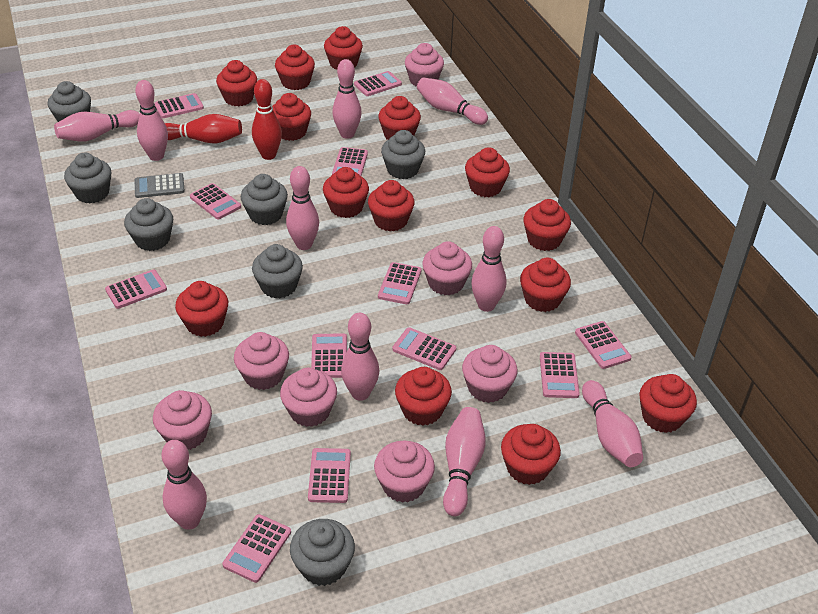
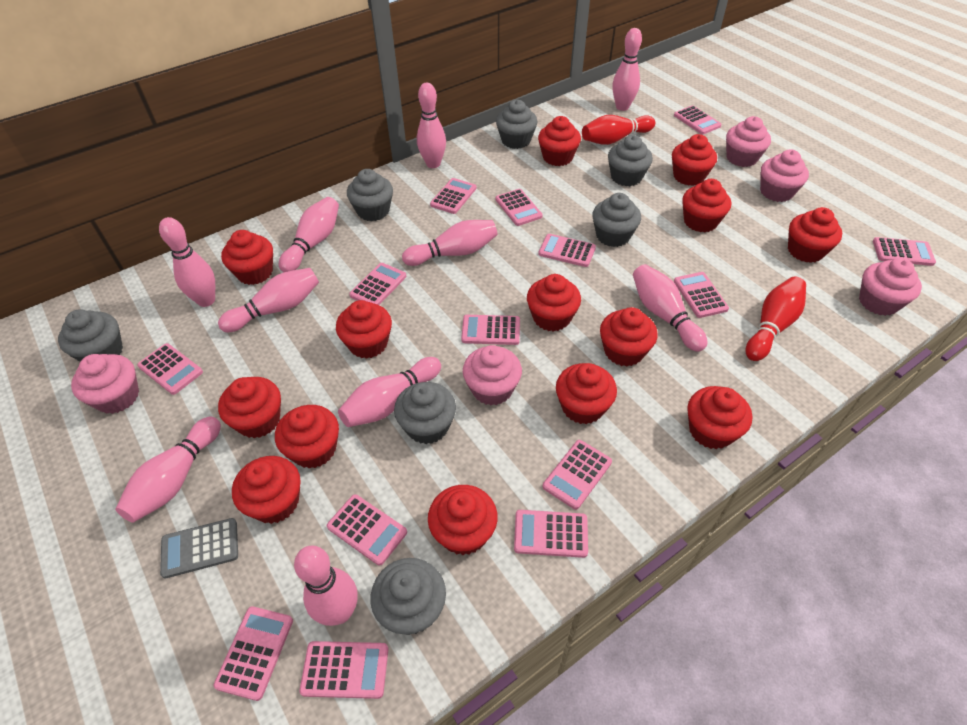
pink calculator: 12 -> 14
pink cupcake: 7 -> 5

